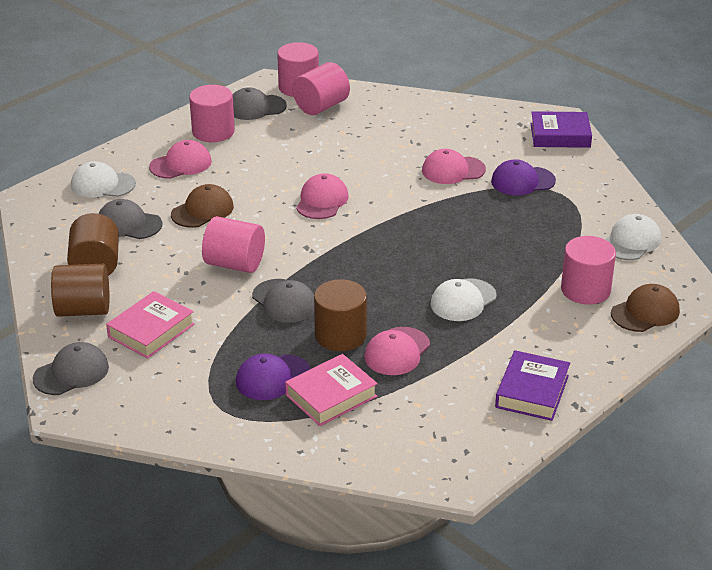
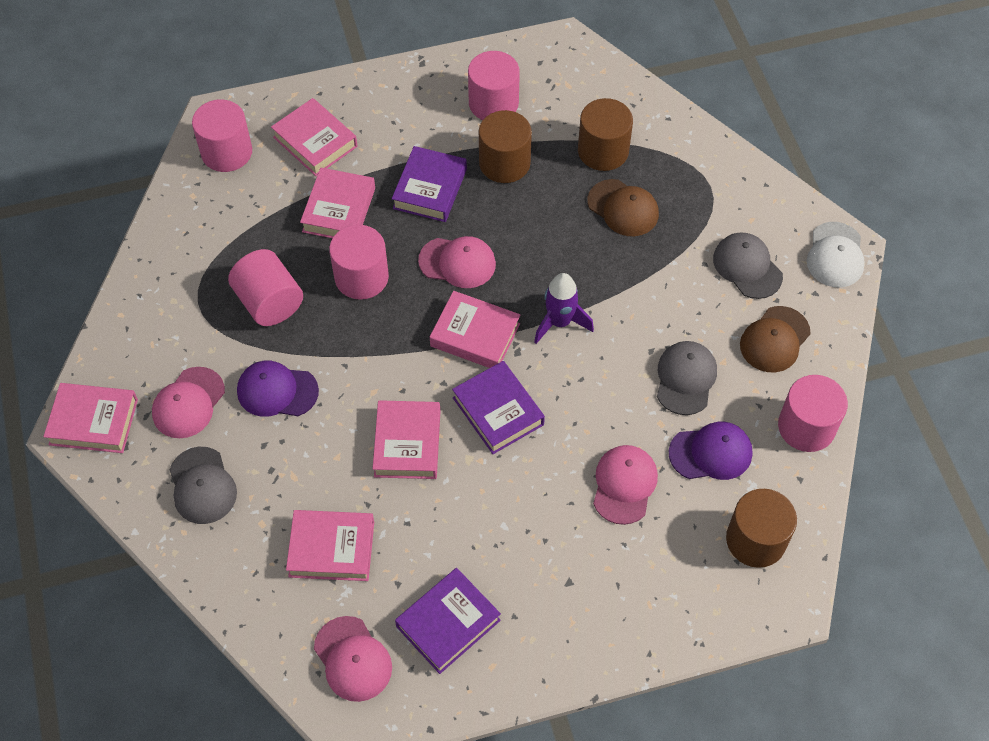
grey cap: 4 -> 3
pink book: 2 -> 6
purple book: 2 -> 3
purple rocket: 0 -> 1
white cap: 3 -> 1

